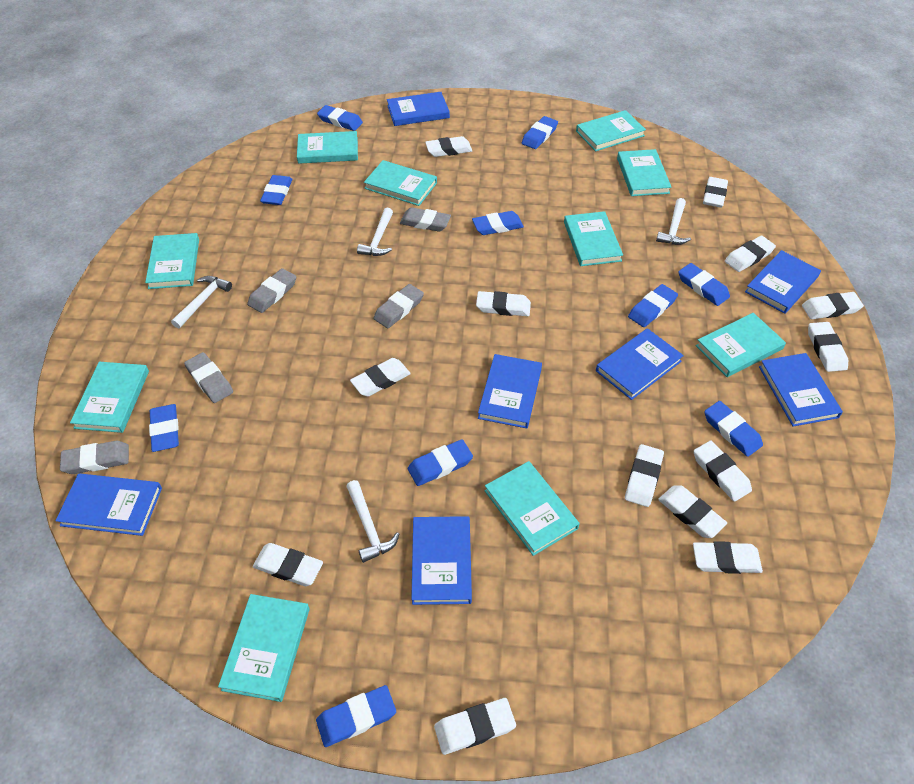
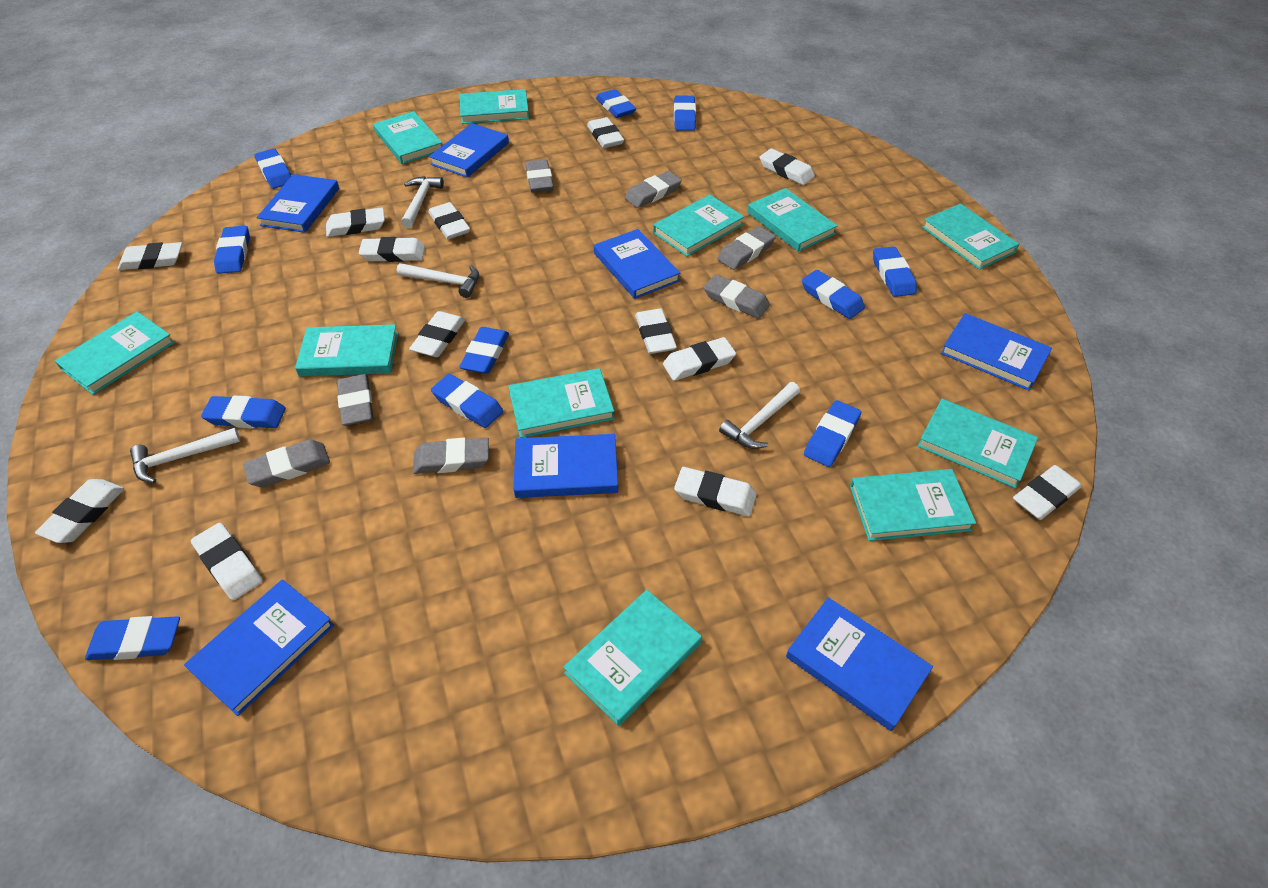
blue eraser: 10 -> 11
grey eraser: 5 -> 7
turquoise book: 10 -> 11

